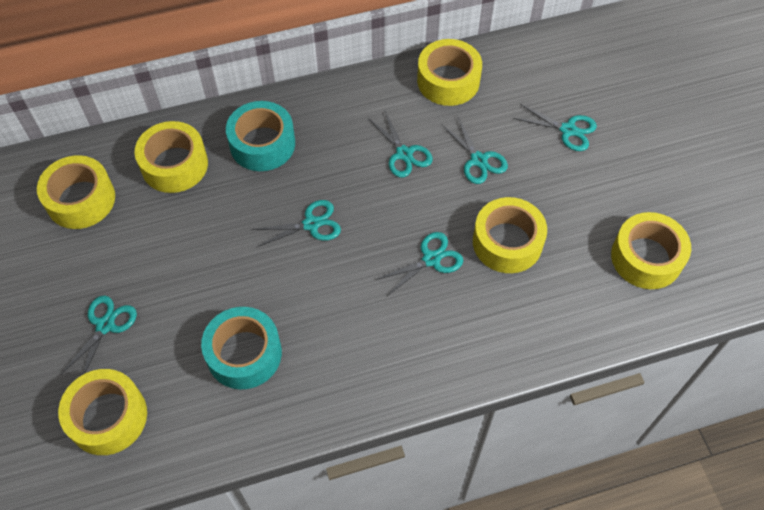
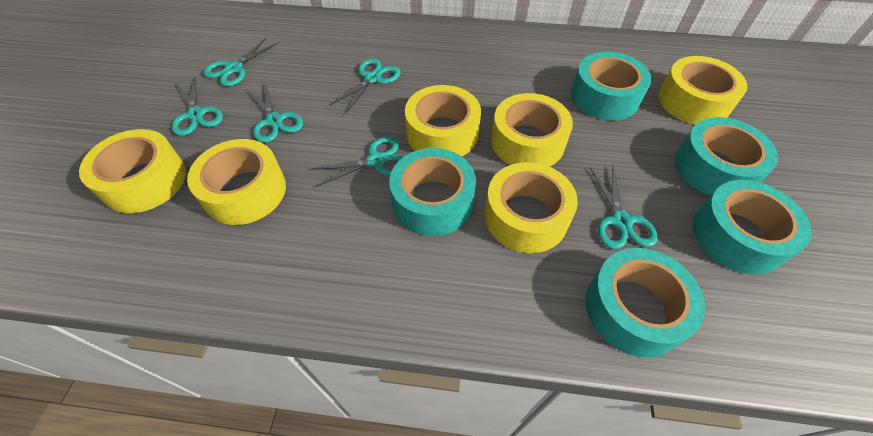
turquoise tape: 2 -> 5

